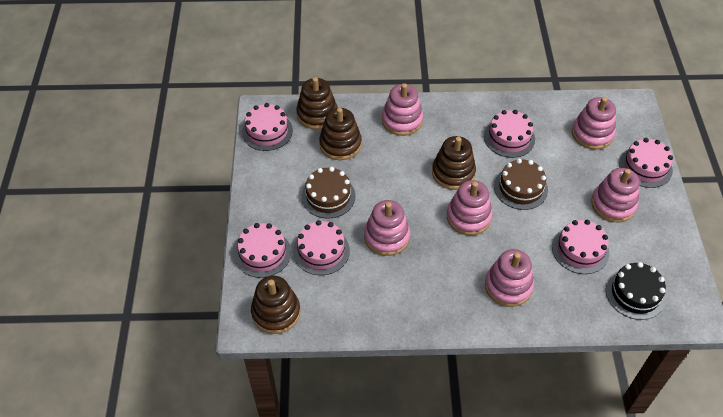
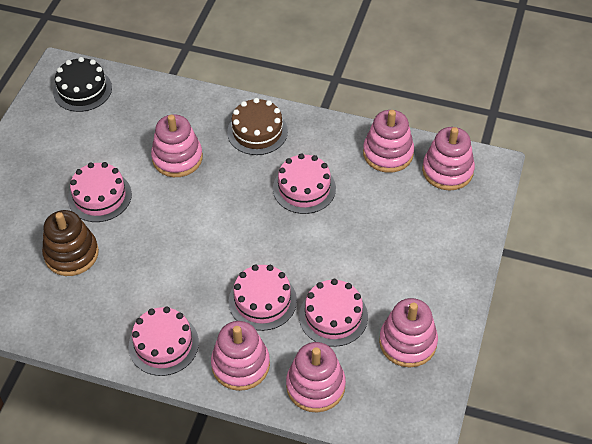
brown cake: 2 -> 1
brown stacking toy: 4 -> 1
pink cake: 6 -> 5

